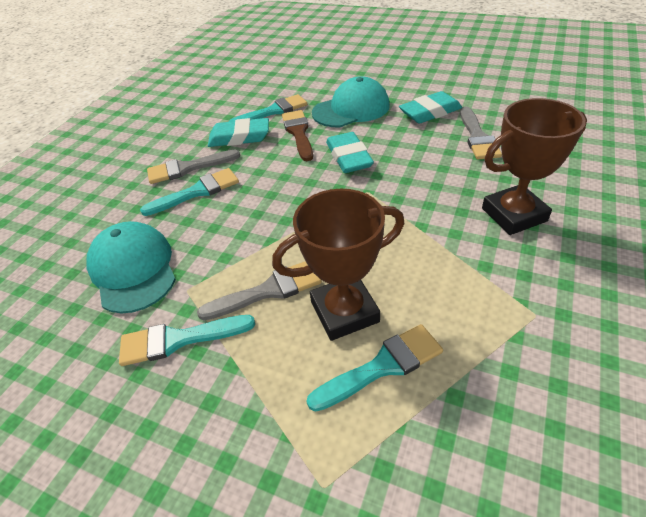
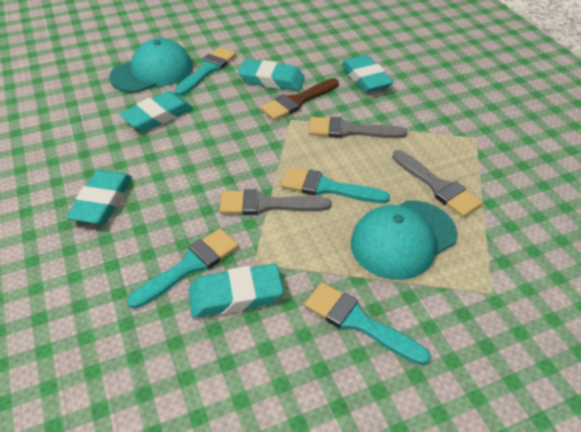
brown trophy: 2 -> 0
turquoise eraser: 3 -> 5

